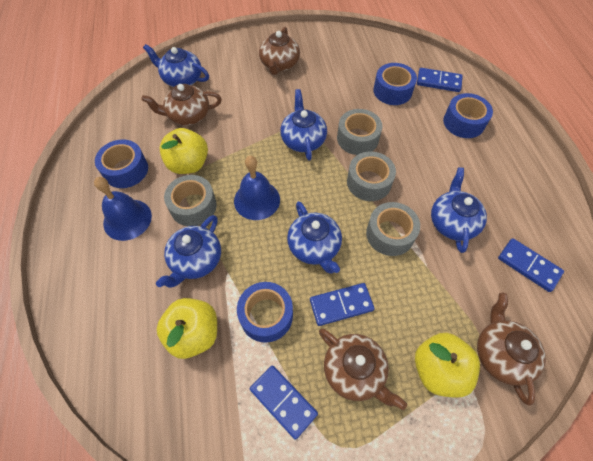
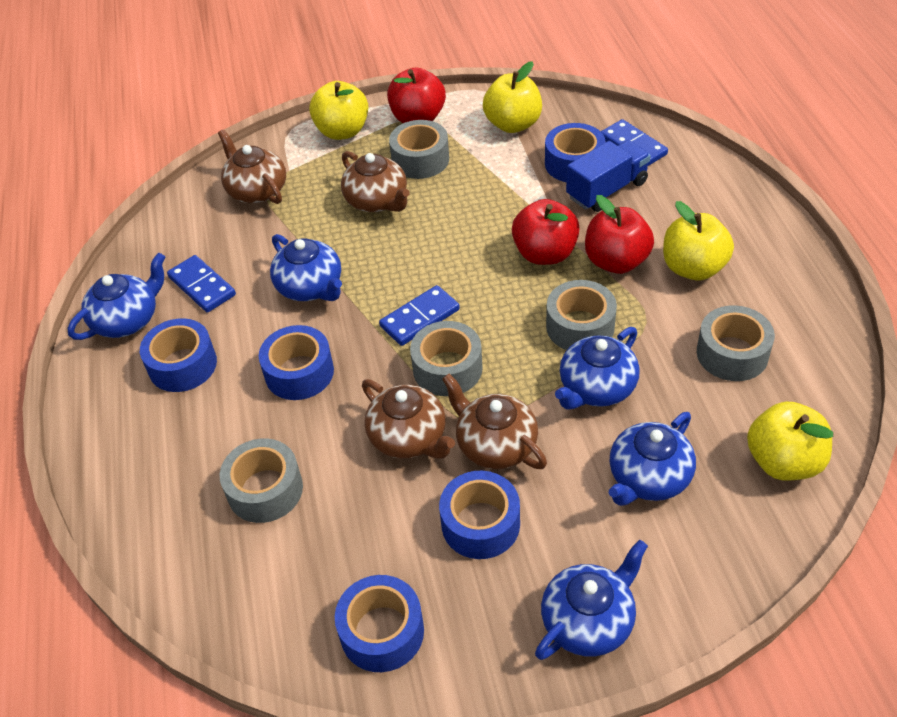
blue bell: 2 -> 0
blue domino: 4 -> 3
blue tape: 4 -> 5
blue truck: 0 -> 1
grey tape: 4 -> 5
red apple: 0 -> 3
yellow apple: 3 -> 4

